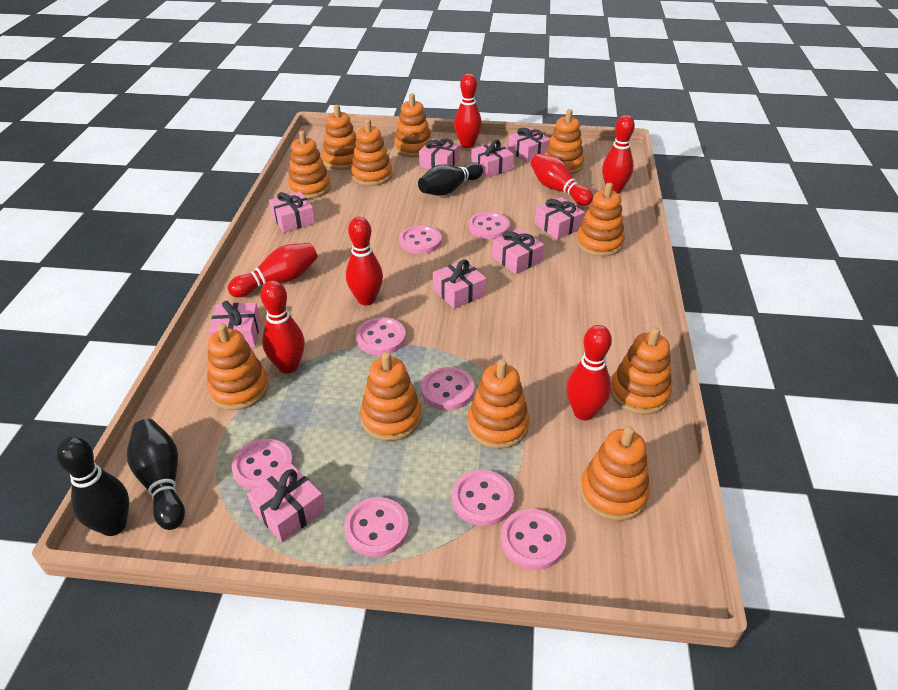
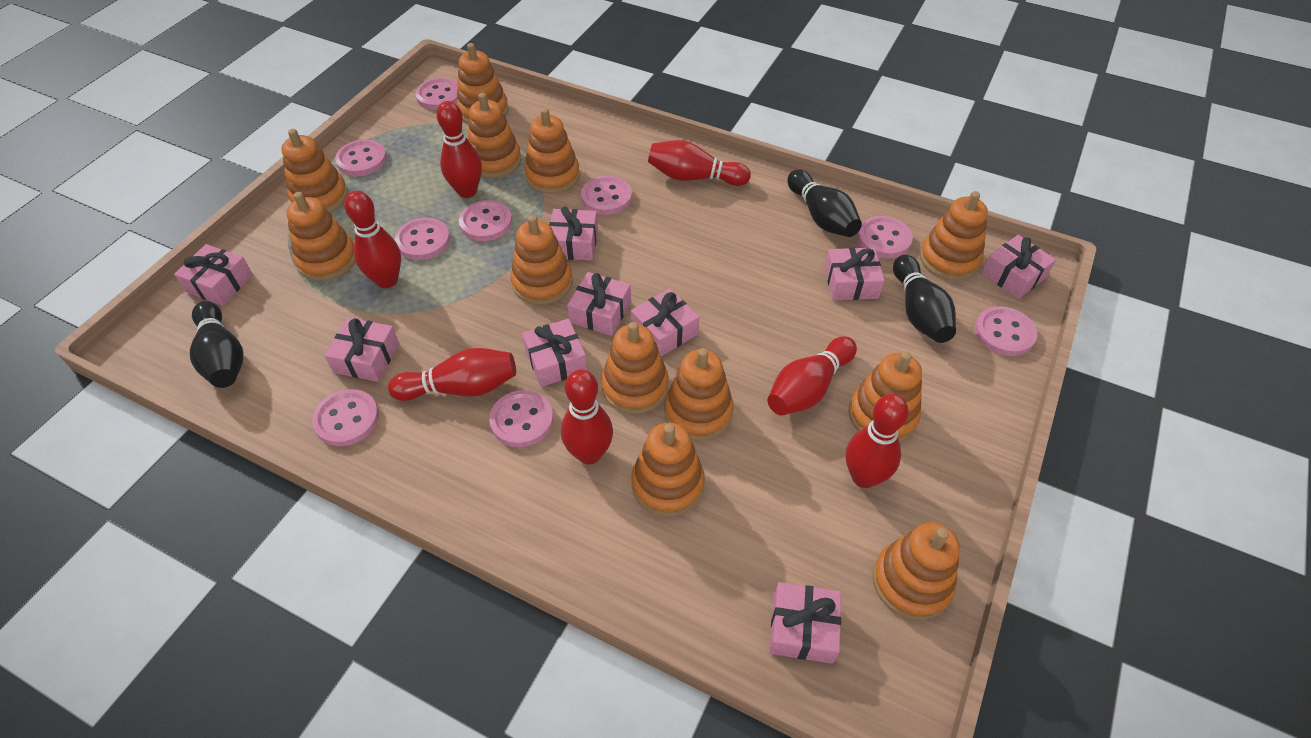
orange stacking toy: 11 -> 12
pink button: 8 -> 9

